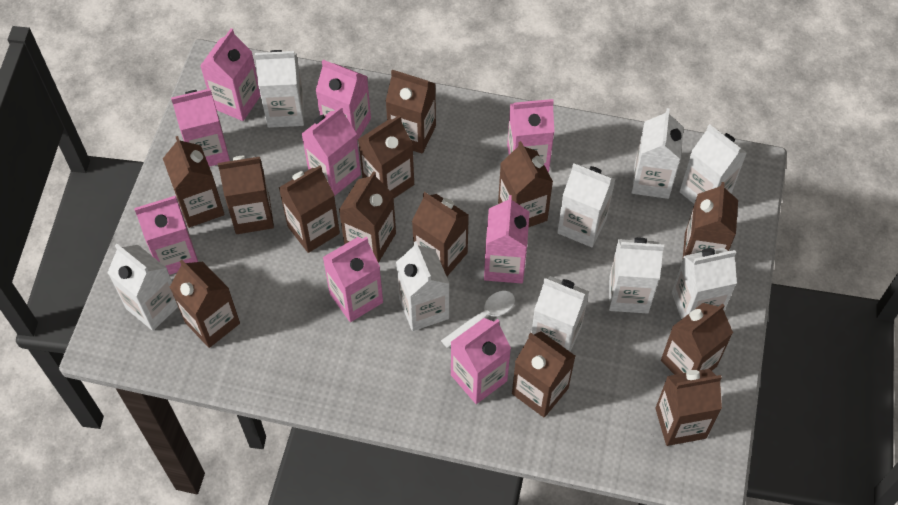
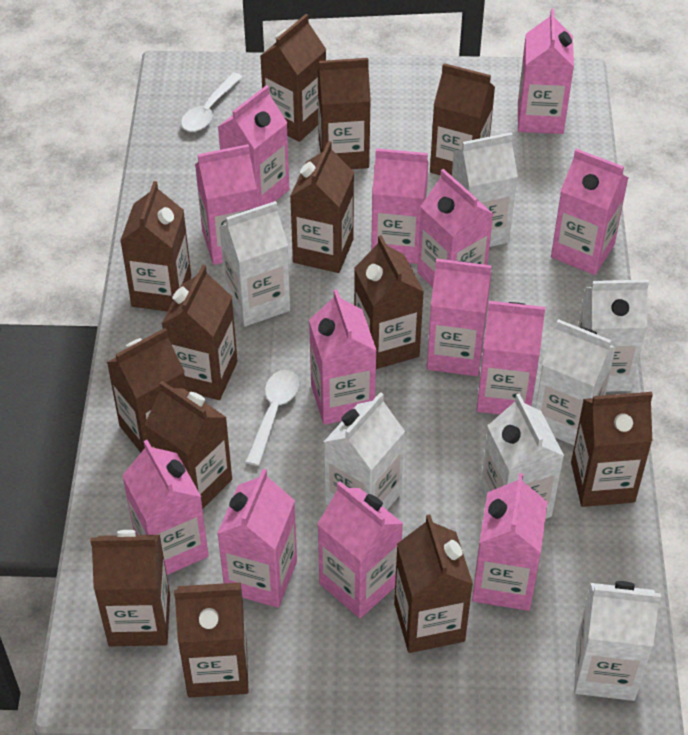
pink carton: 9 -> 13
white carton: 9 -> 7
white spoon: 1 -> 2

